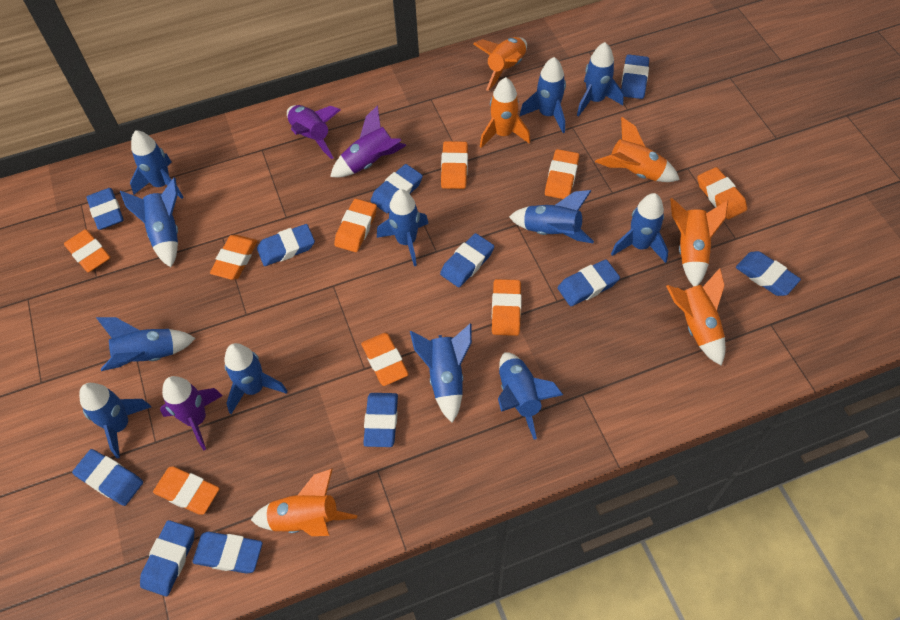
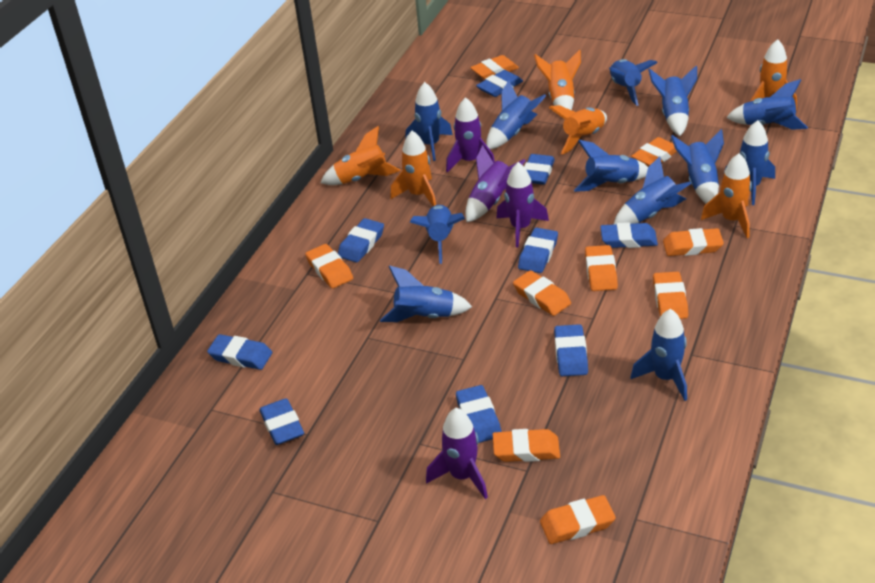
blue eraser: 11 -> 9
purple rocket: 3 -> 4

